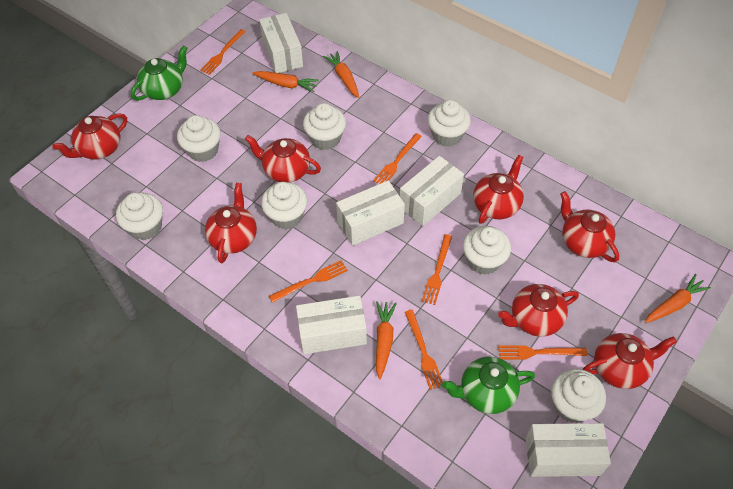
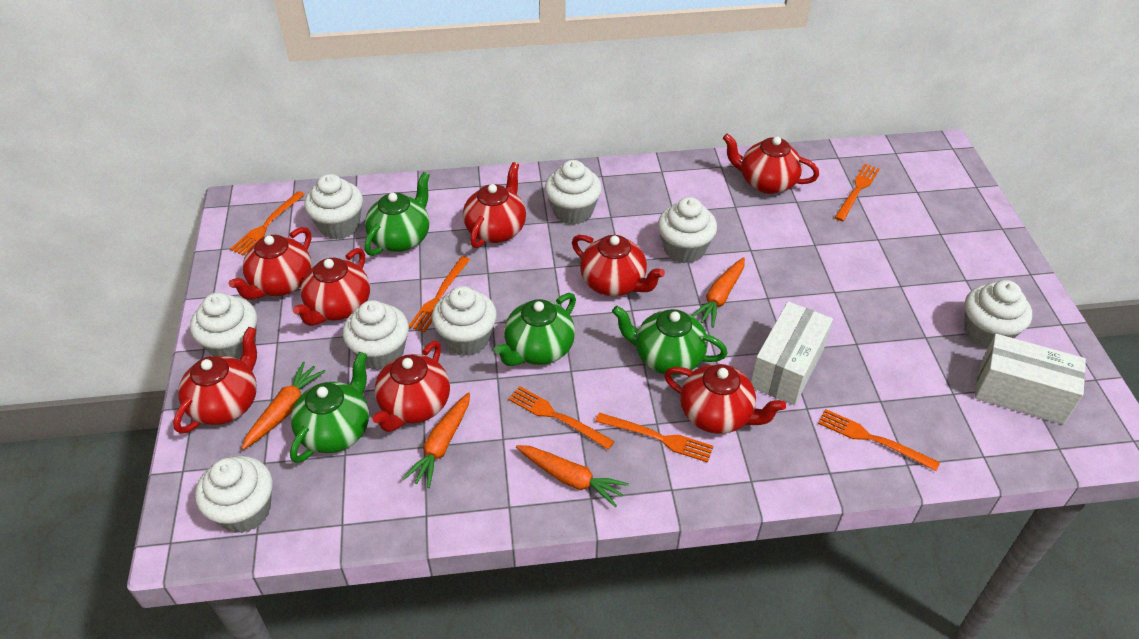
green teapot: 2 -> 4
red teapot: 7 -> 8
white box: 5 -> 2
white cupcake: 7 -> 8

